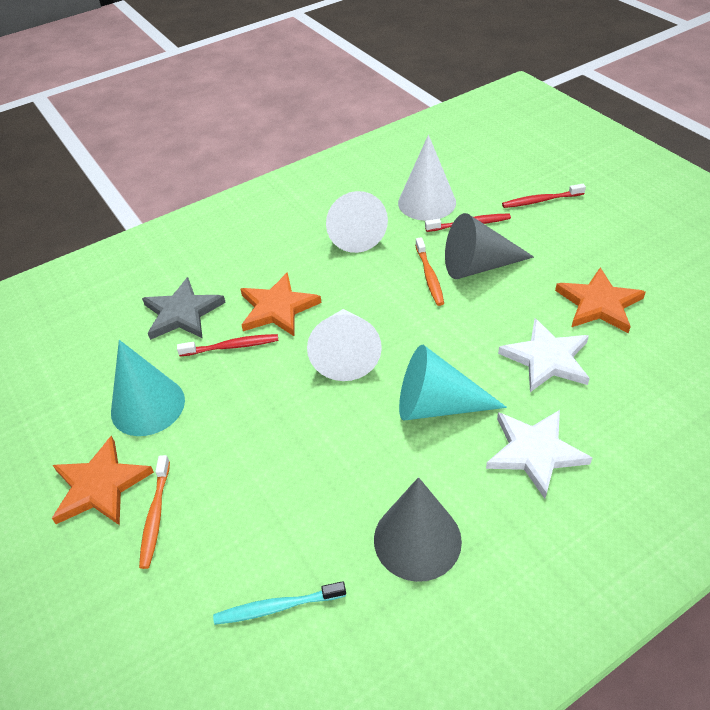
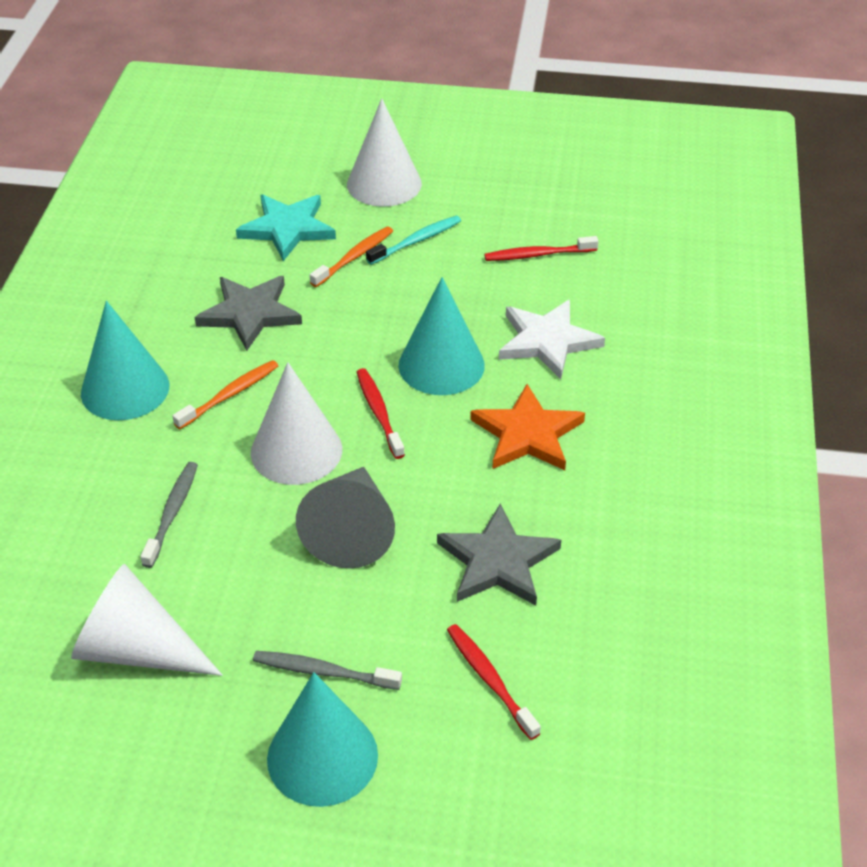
grey cone: 2 -> 1
grey star: 1 -> 2
grey toothbrush: 0 -> 2
orange star: 3 -> 1
turquoise cone: 2 -> 3
turquoise star: 0 -> 1
white star: 2 -> 1

